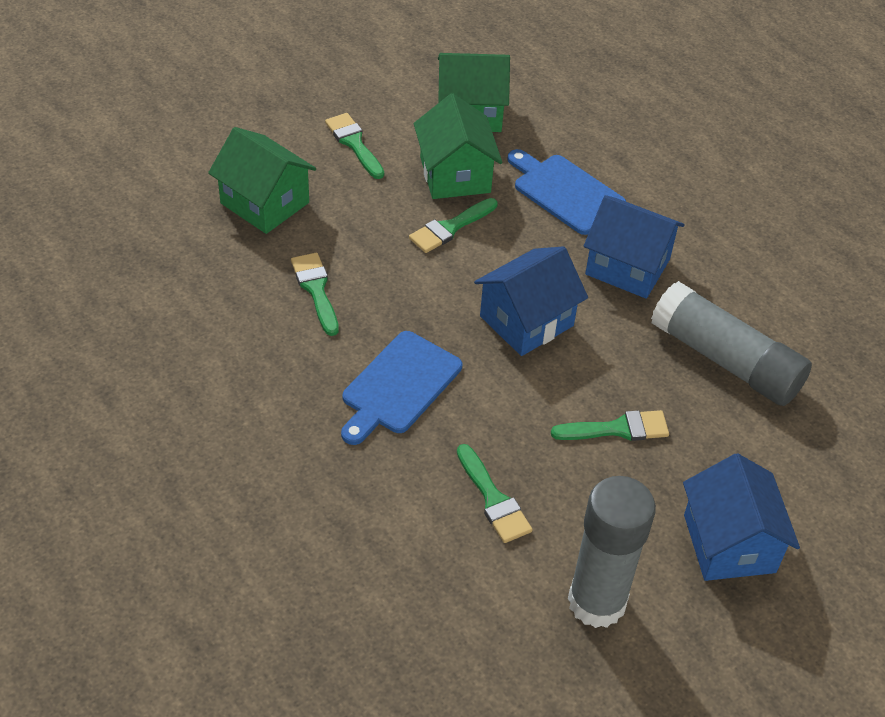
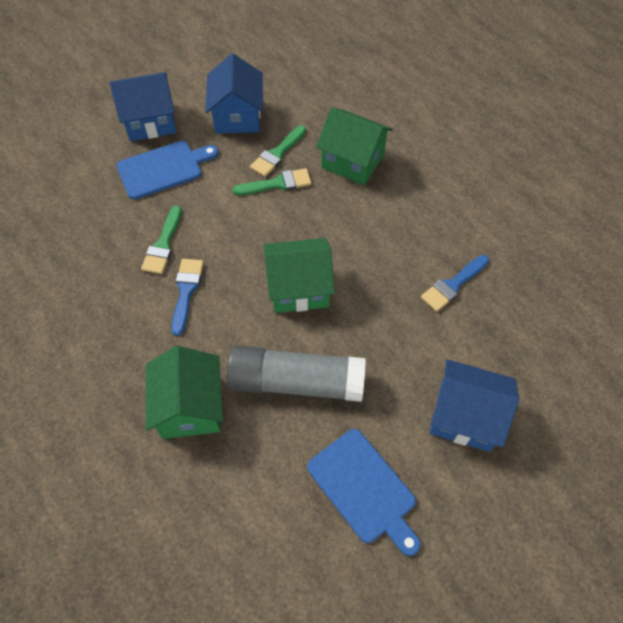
blue brush: 0 -> 2
green brush: 5 -> 3
grey glue stick: 2 -> 1

